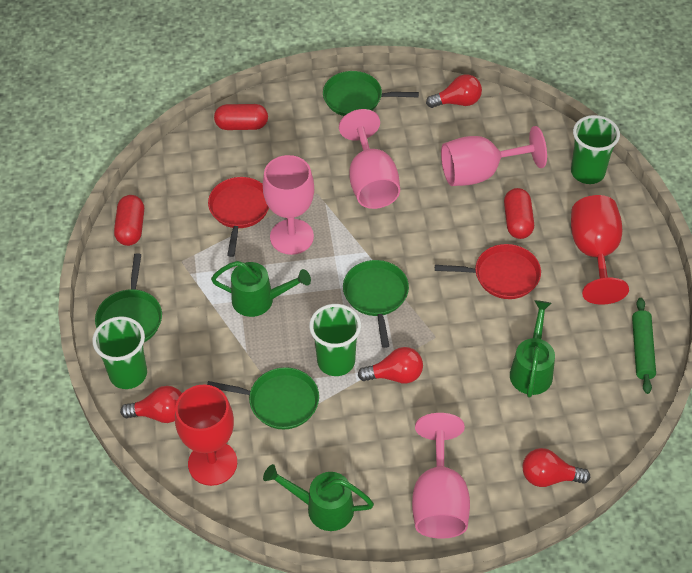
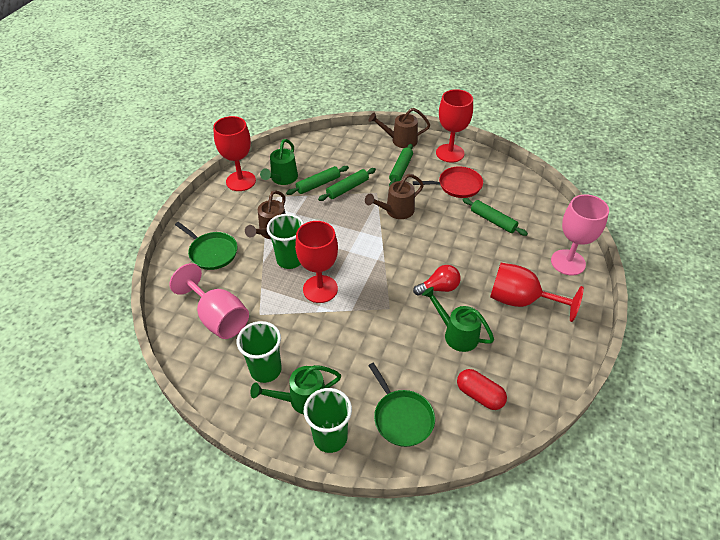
brown watering can: 0 -> 3
green pan: 4 -> 2
green rolling pin: 1 -> 4
pink goblet: 4 -> 2
red capsule: 3 -> 1
red goblet: 2 -> 4
red light bulb: 4 -> 1
red pan: 2 -> 1

